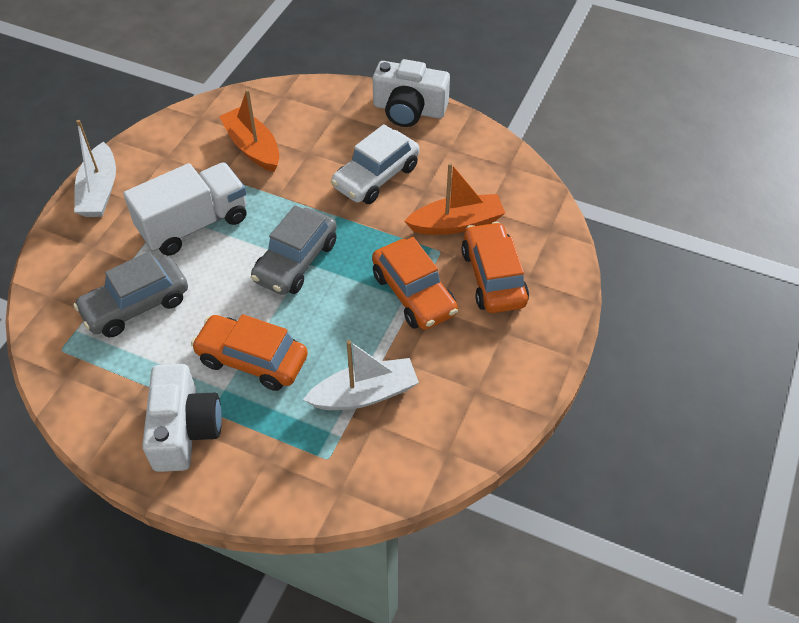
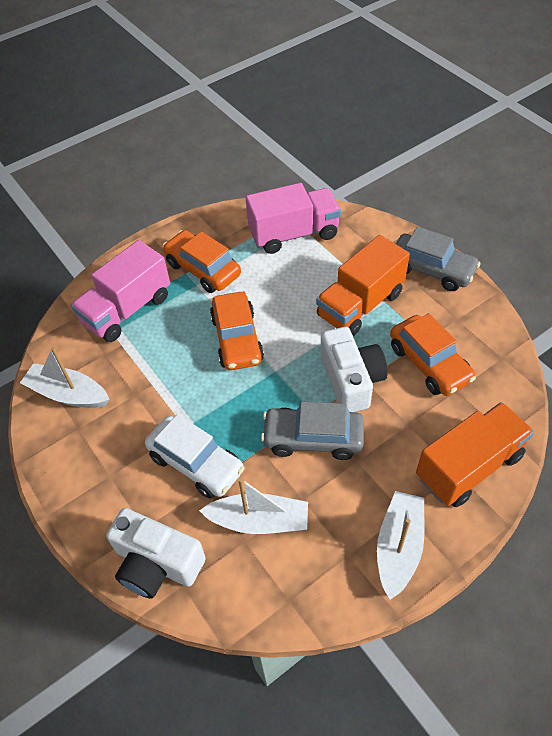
orange boat: 2 -> 0
orange truck: 0 -> 2
pink truck: 0 -> 2
white boat: 2 -> 3
white truck: 1 -> 0

